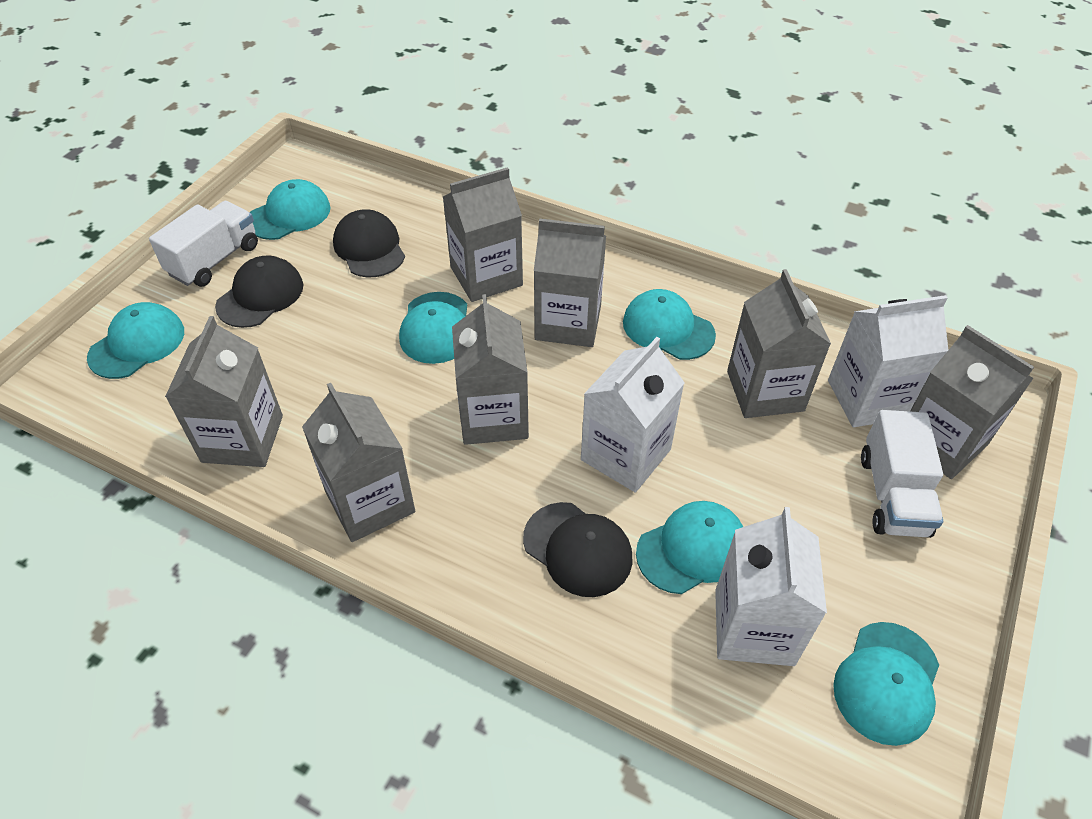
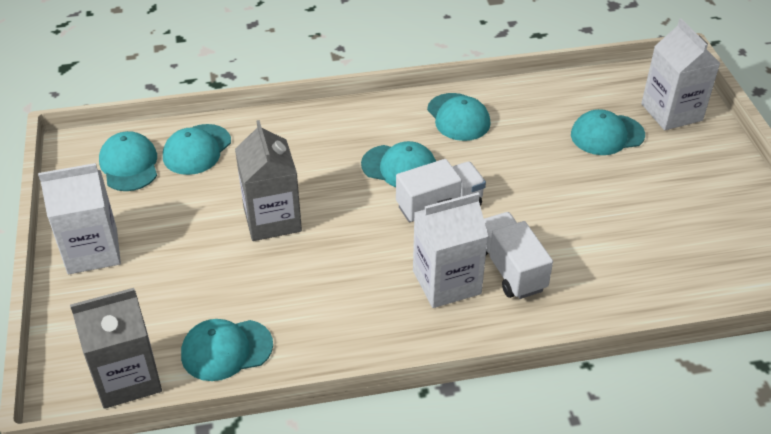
black cap: 3 -> 0
grey carton: 7 -> 2

